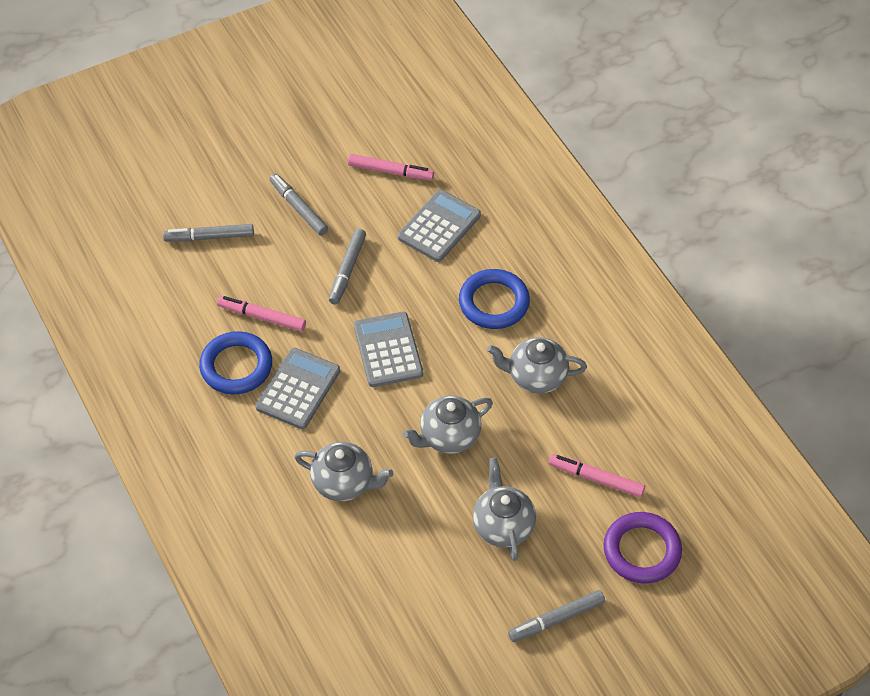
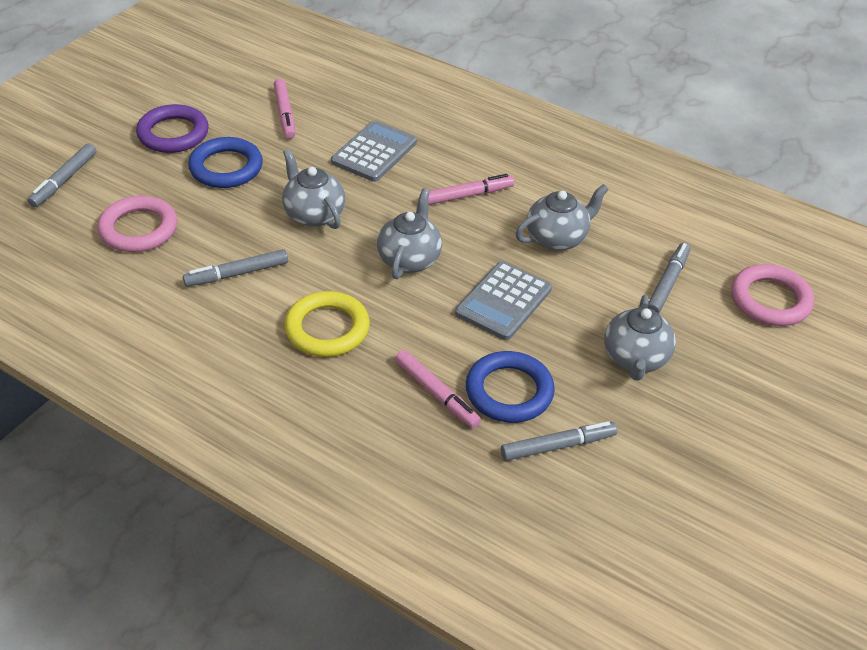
grey calculator: 3 -> 2
pink ring: 0 -> 2
yellow ring: 0 -> 1

